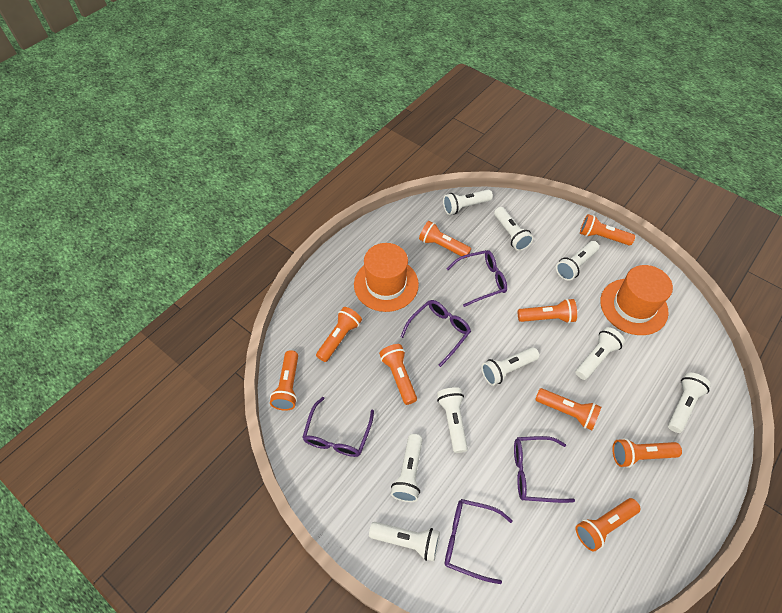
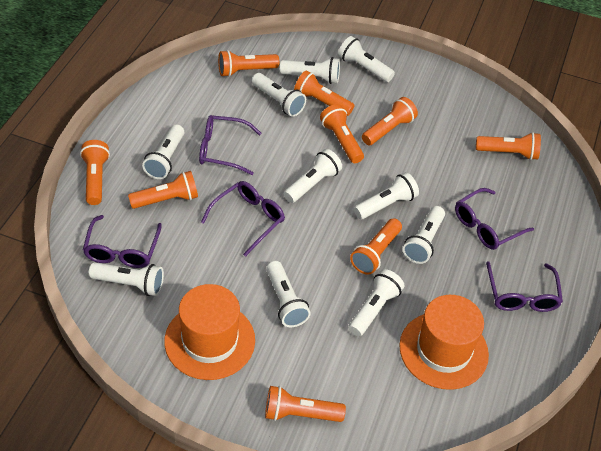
white flashlight: 9 -> 10

